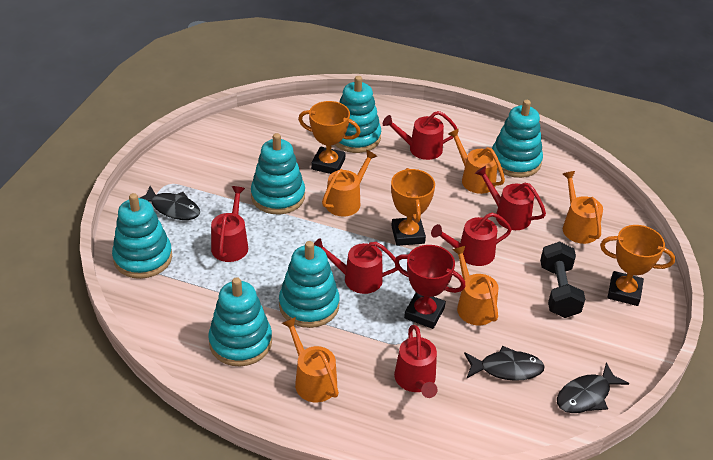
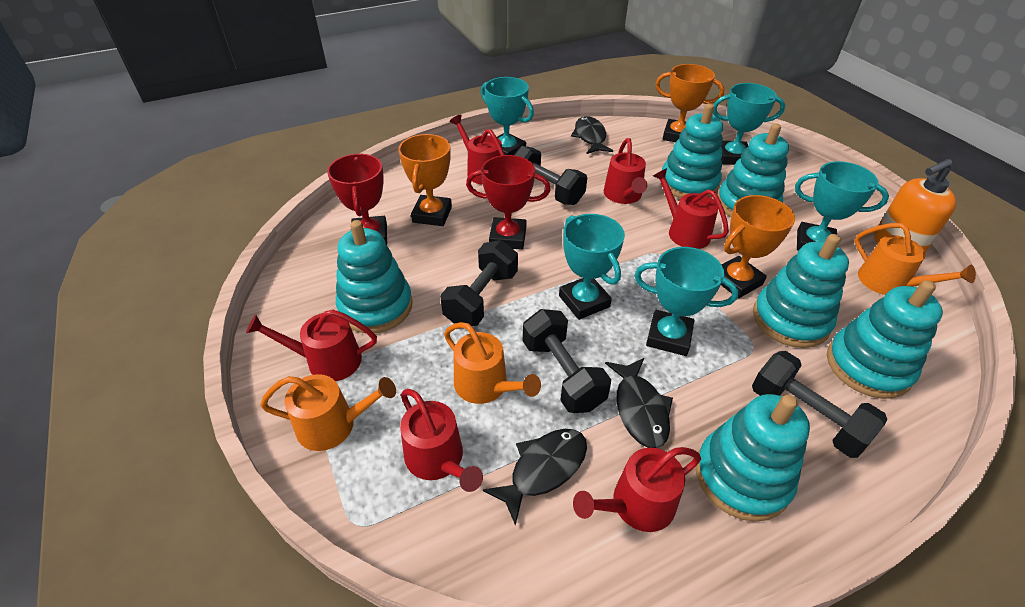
black dumbbell: 1 -> 4
orange soap dispenser: 0 -> 1
orange watering can: 5 -> 3
red trophy: 1 -> 2
turquoise trophy: 0 -> 5

